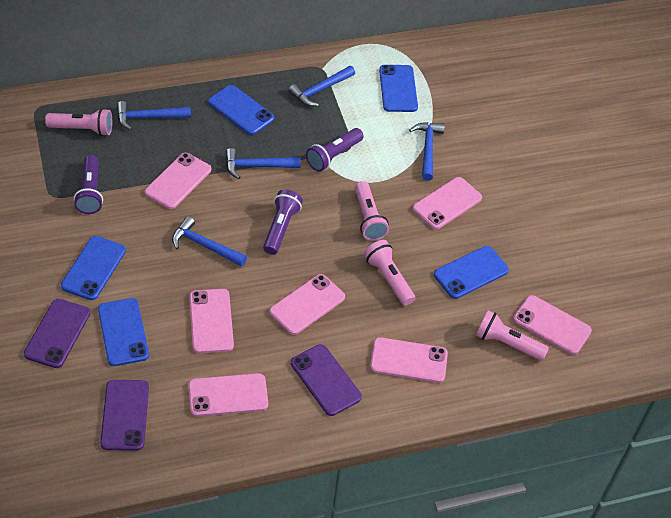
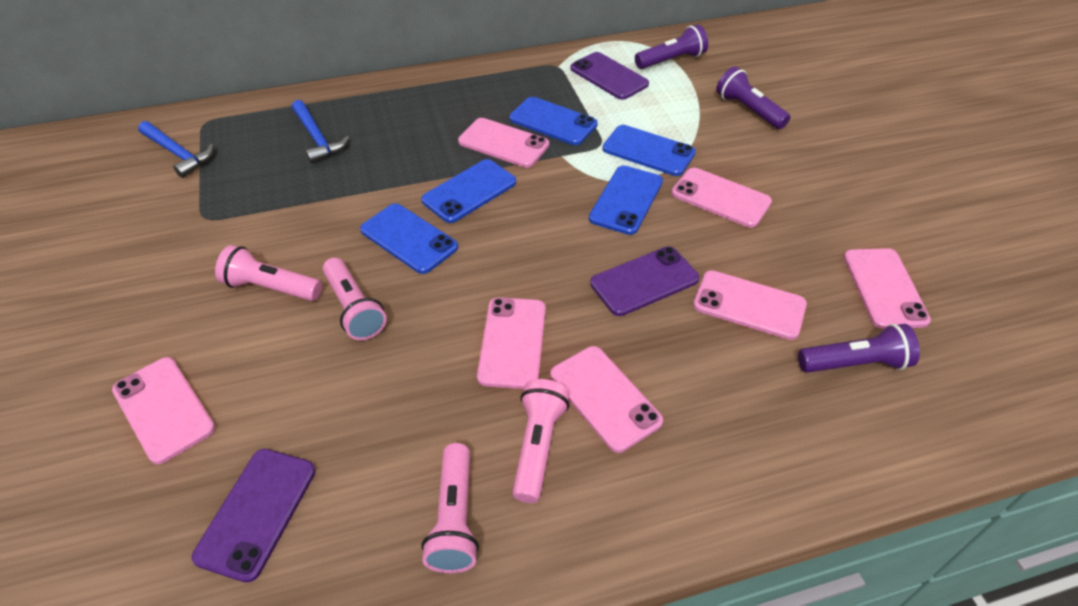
blue hammer: 5 -> 2

